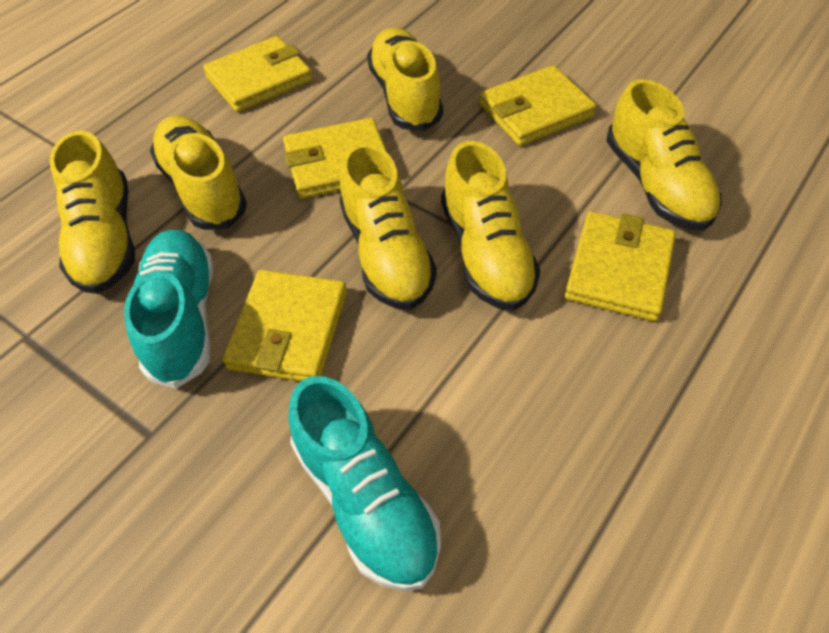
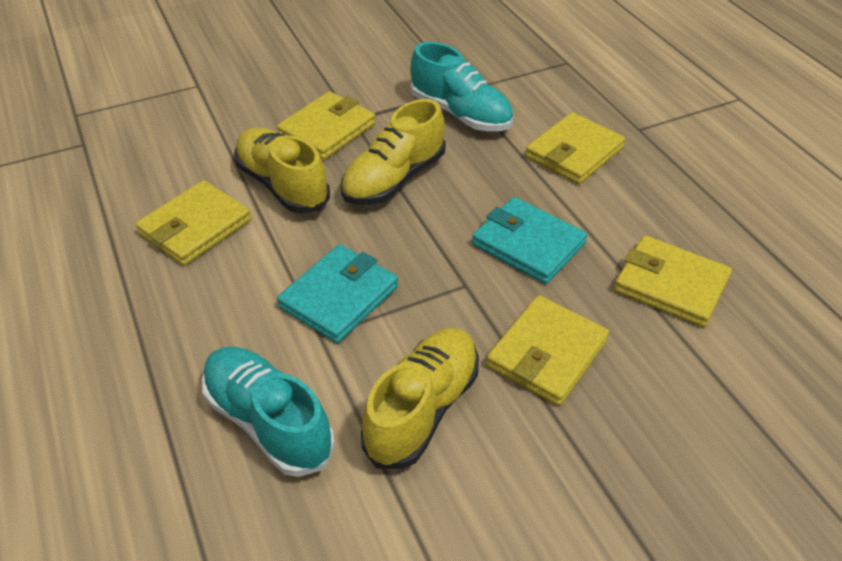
turquoise wallet: 0 -> 2
yellow shoe: 6 -> 3

